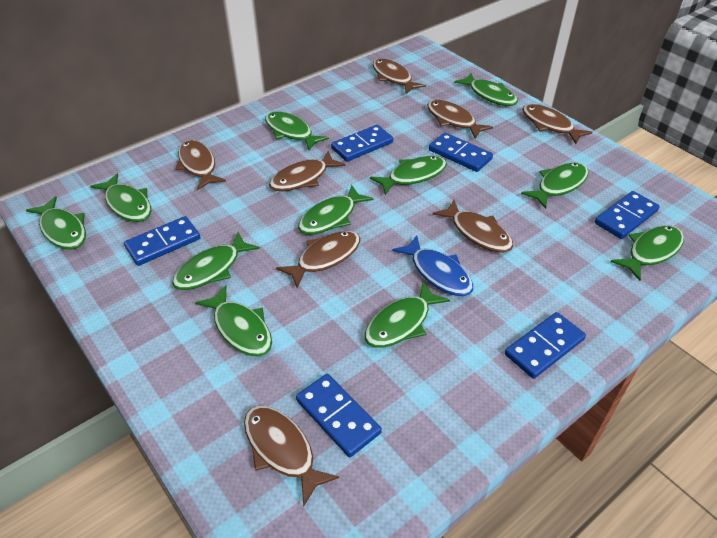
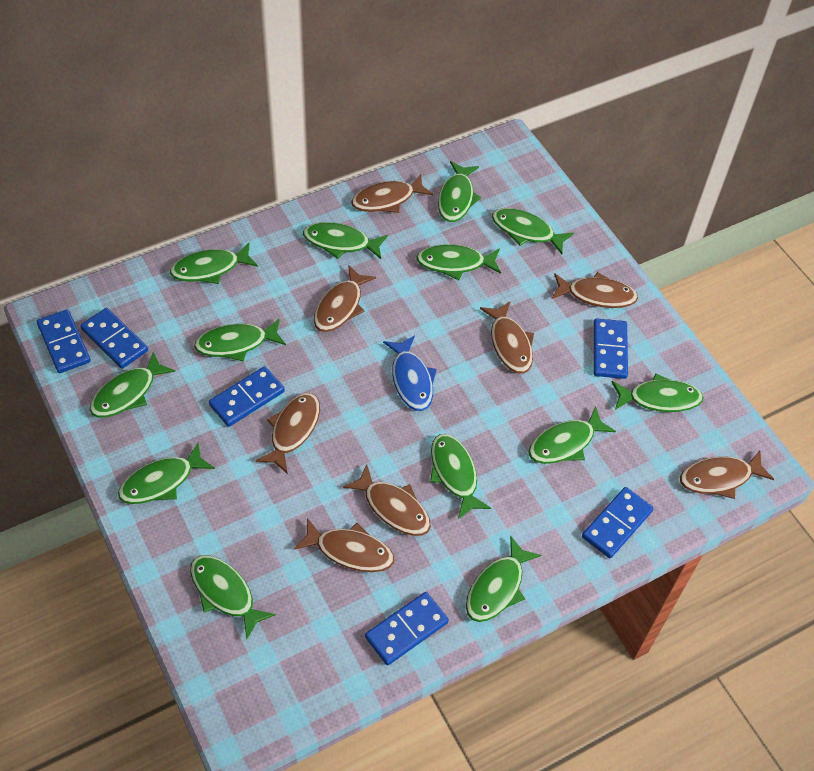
green fish: 11 -> 13

